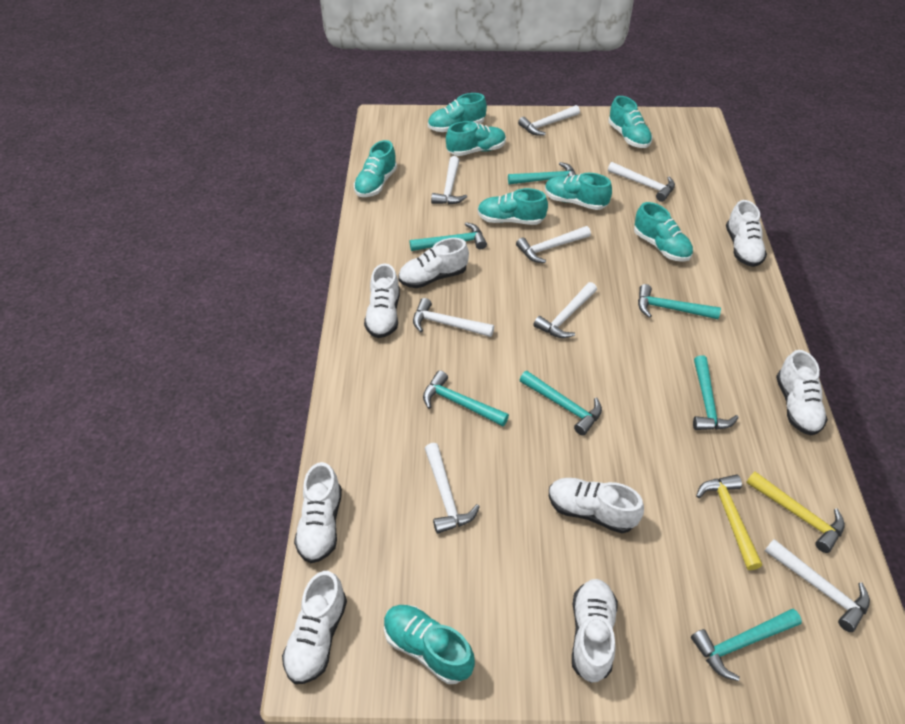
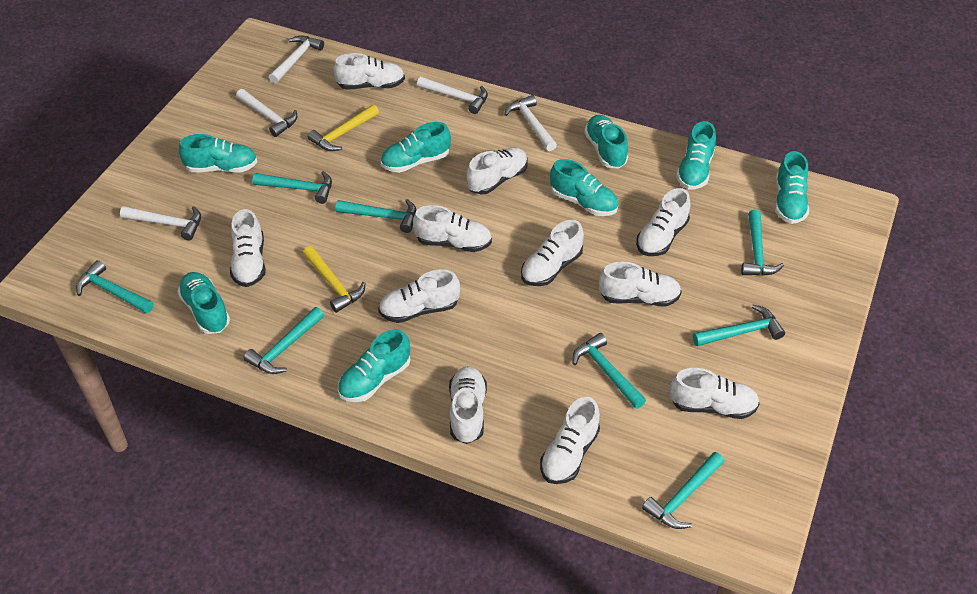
turquoise hammer: 7 -> 8
white hammer: 8 -> 5
white shoe: 8 -> 11

